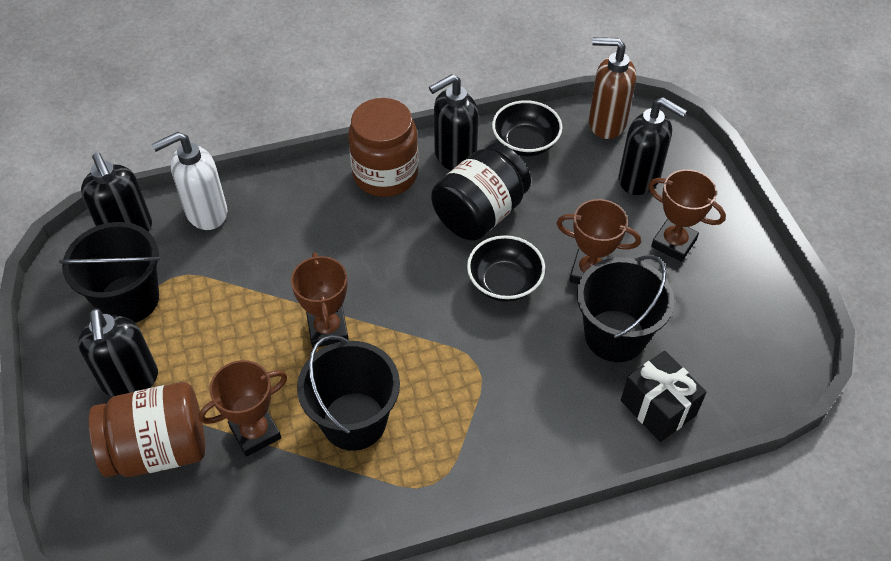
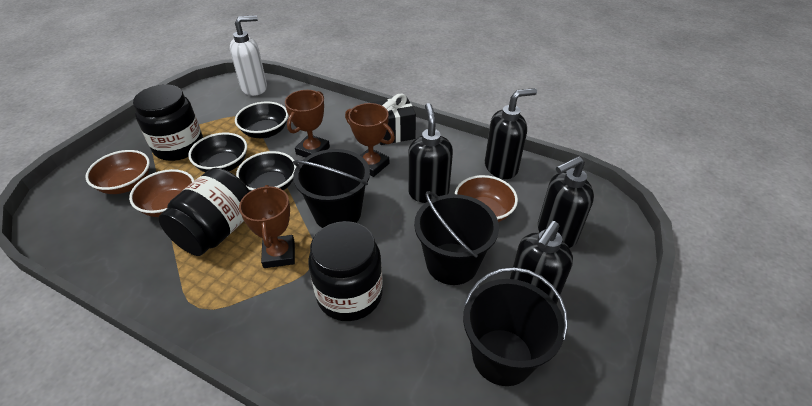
black bowl: 2 -> 3
black jar: 1 -> 3
brown bowl: 0 -> 3
brown jar: 2 -> 0
brown soap dispenser: 1 -> 0
brown trophy: 4 -> 3

